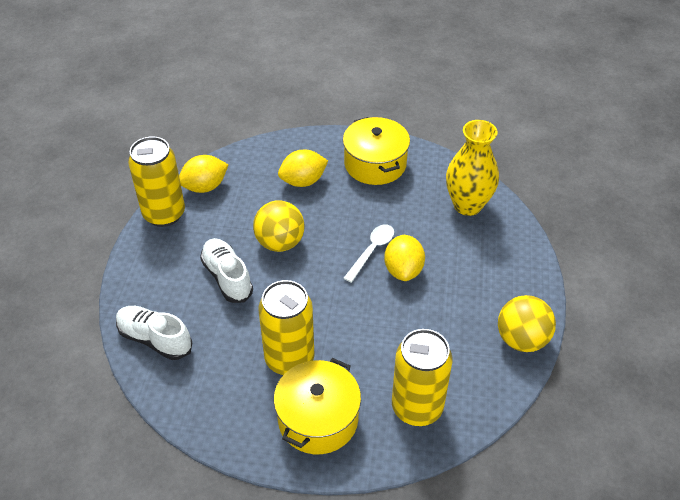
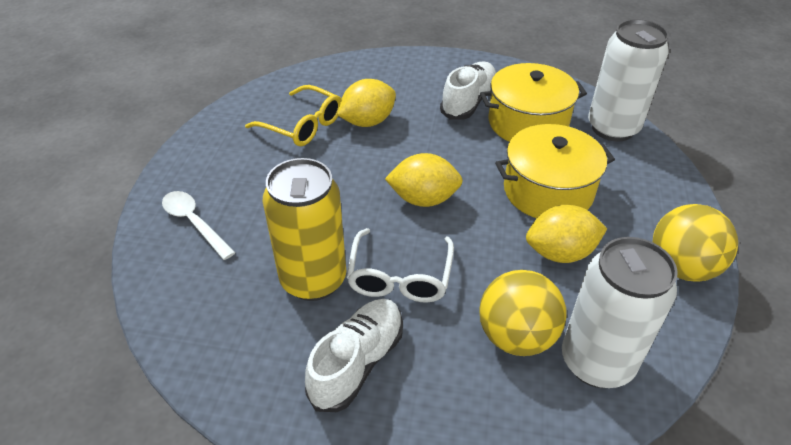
white can: 0 -> 2
white glasses: 0 -> 1
yellow can: 3 -> 1
yellow glasses: 0 -> 1
yellow vase: 1 -> 0

